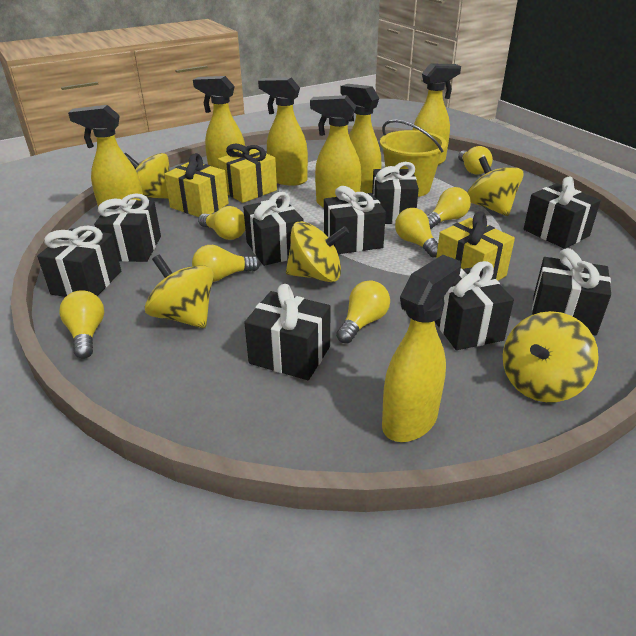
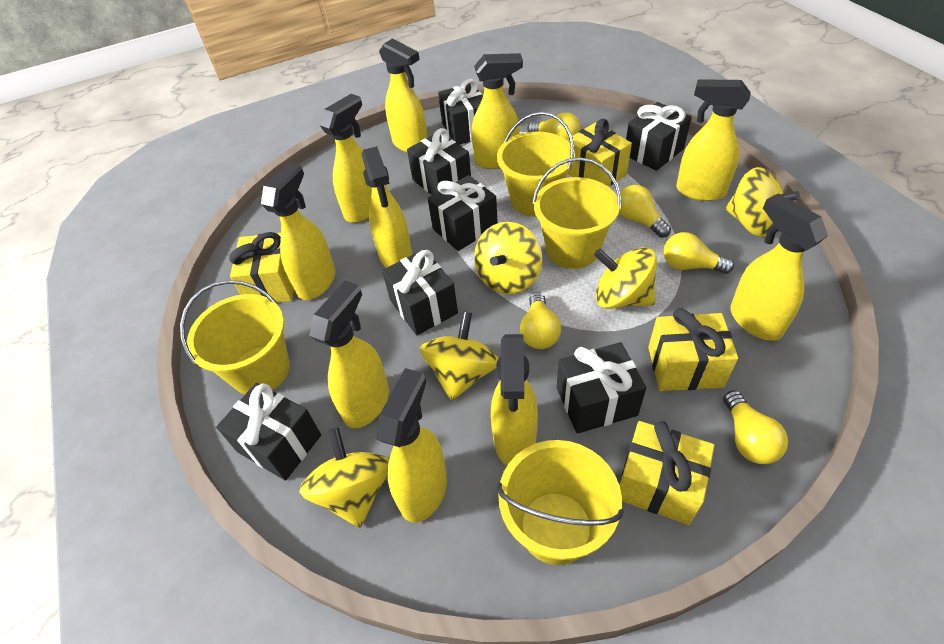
black gift: 9 -> 7
yellow bucket: 1 -> 4
yellow gift: 3 -> 4
yellow light bulb: 7 -> 5
yellow spray bottle: 7 -> 10

